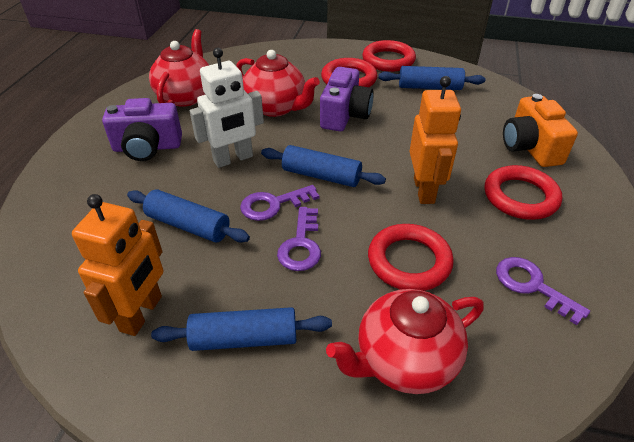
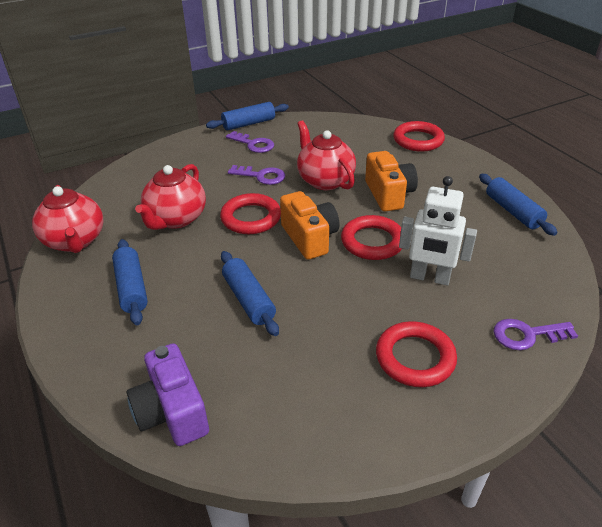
orange camera: 1 -> 2
orange robot: 2 -> 0
purple camera: 2 -> 1

